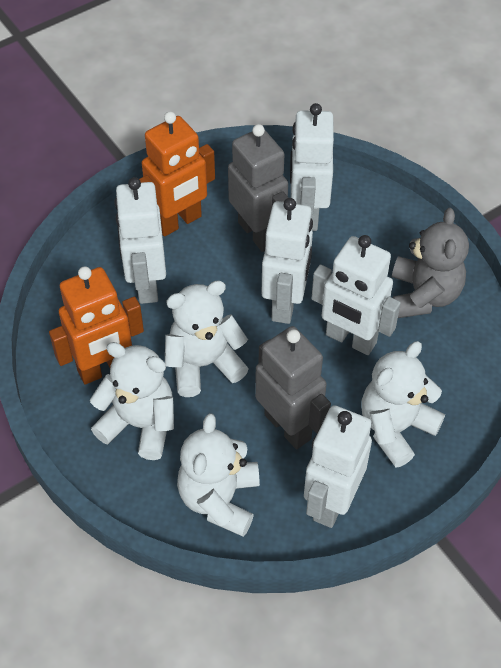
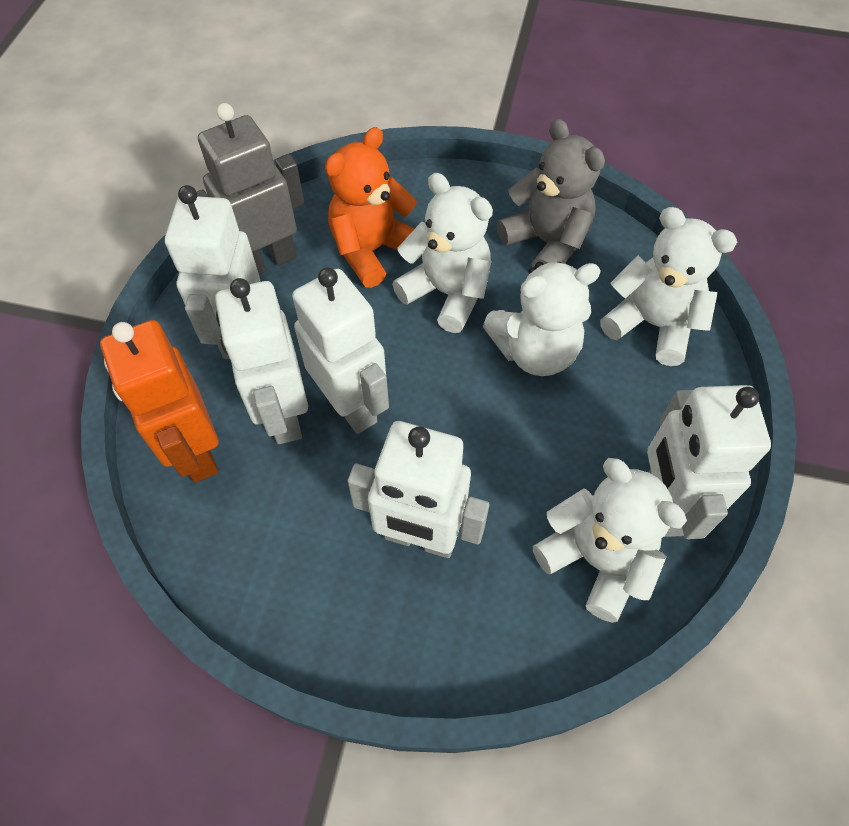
grey robot: 2 -> 1
orange robot: 2 -> 1
orange teddy bear: 0 -> 1

